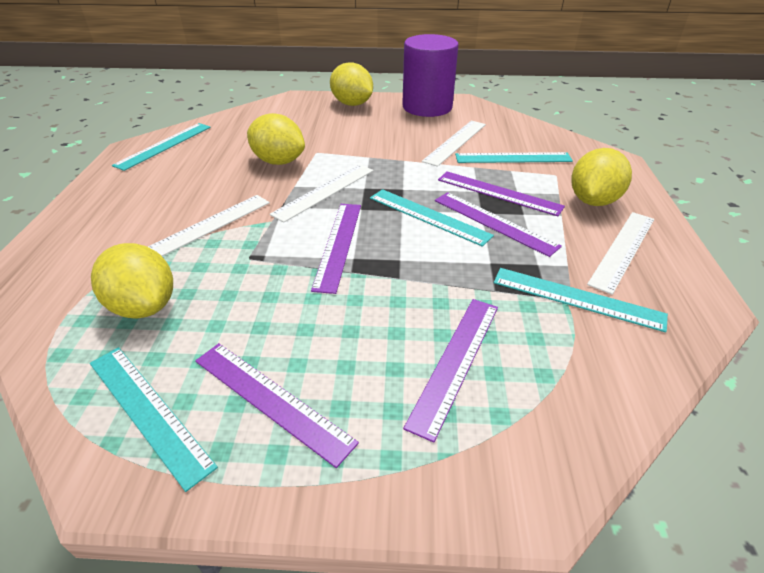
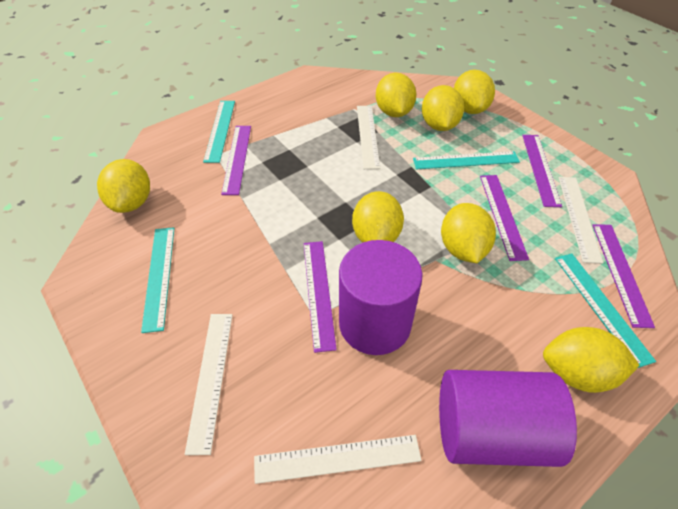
purple cylinder: 1 -> 2
turquoise ruler: 5 -> 4
yellow lemon: 4 -> 7

